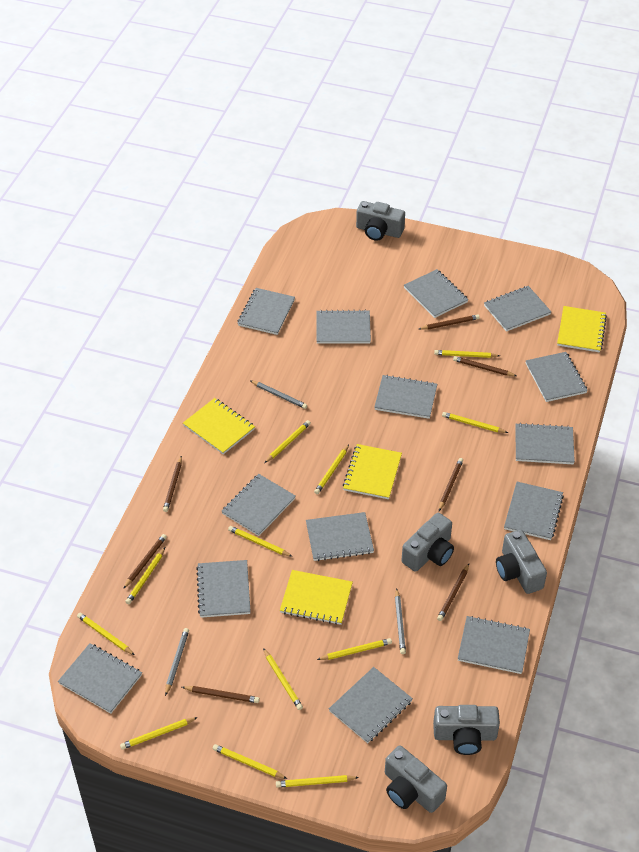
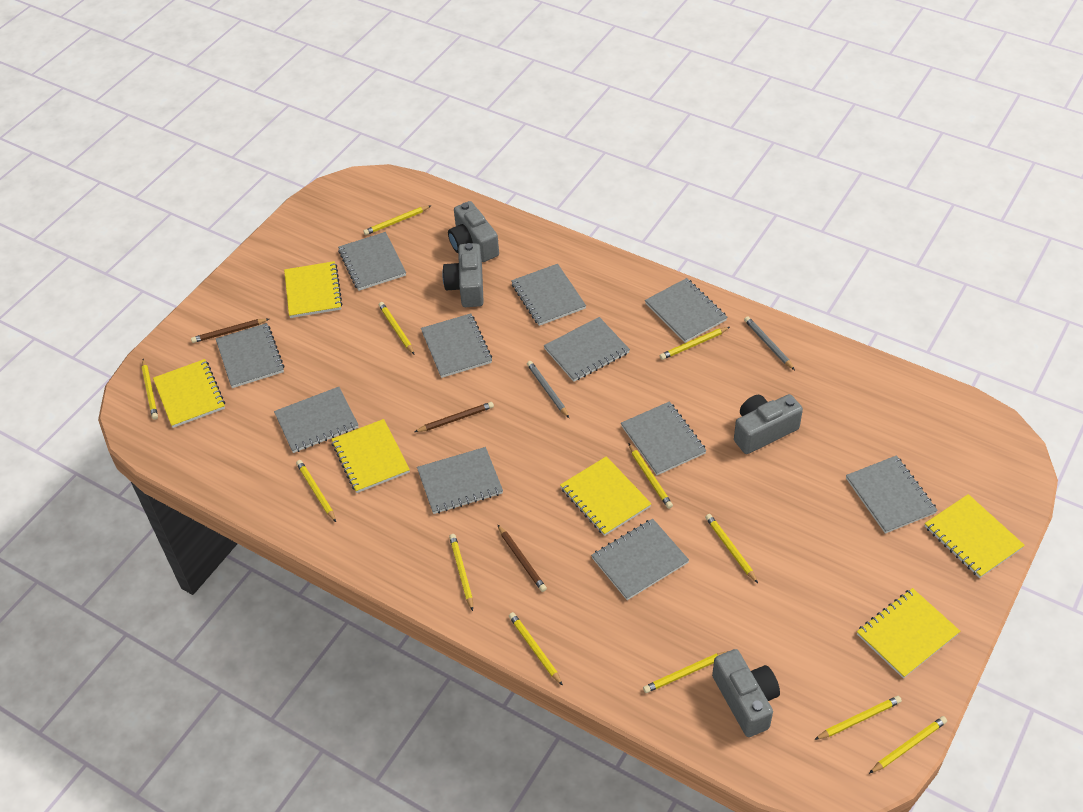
brown pencil: 7 -> 3
grey camera: 5 -> 4
grey notebook: 14 -> 11
grey pencil: 3 -> 2
yellow notebook: 4 -> 6

